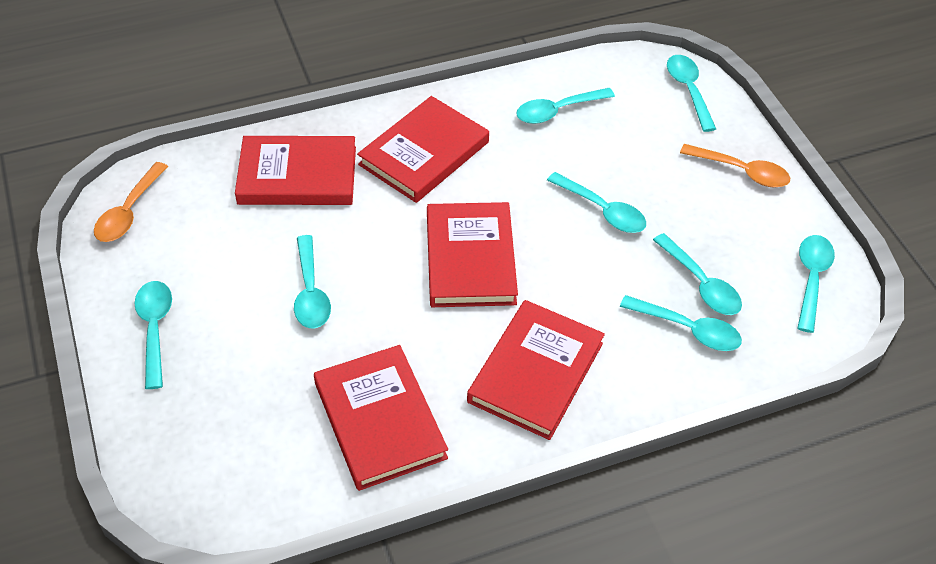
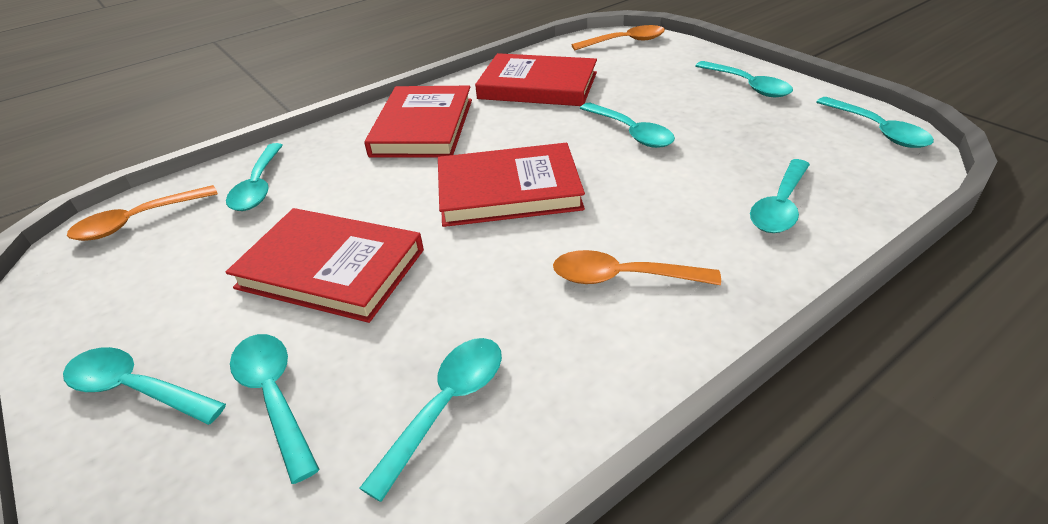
orange spoon: 2 -> 3
red book: 5 -> 4

